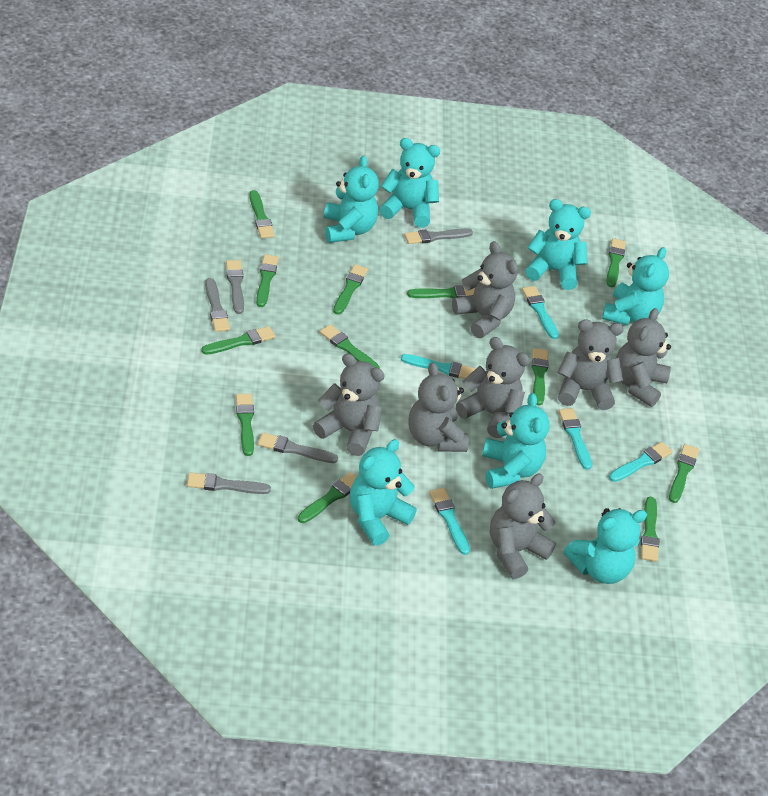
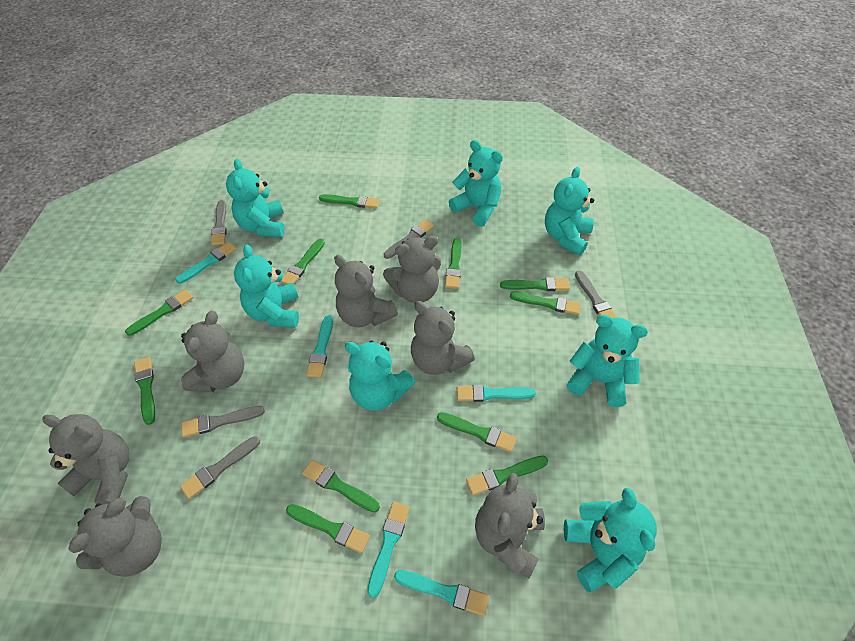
green brush: 12 -> 11

